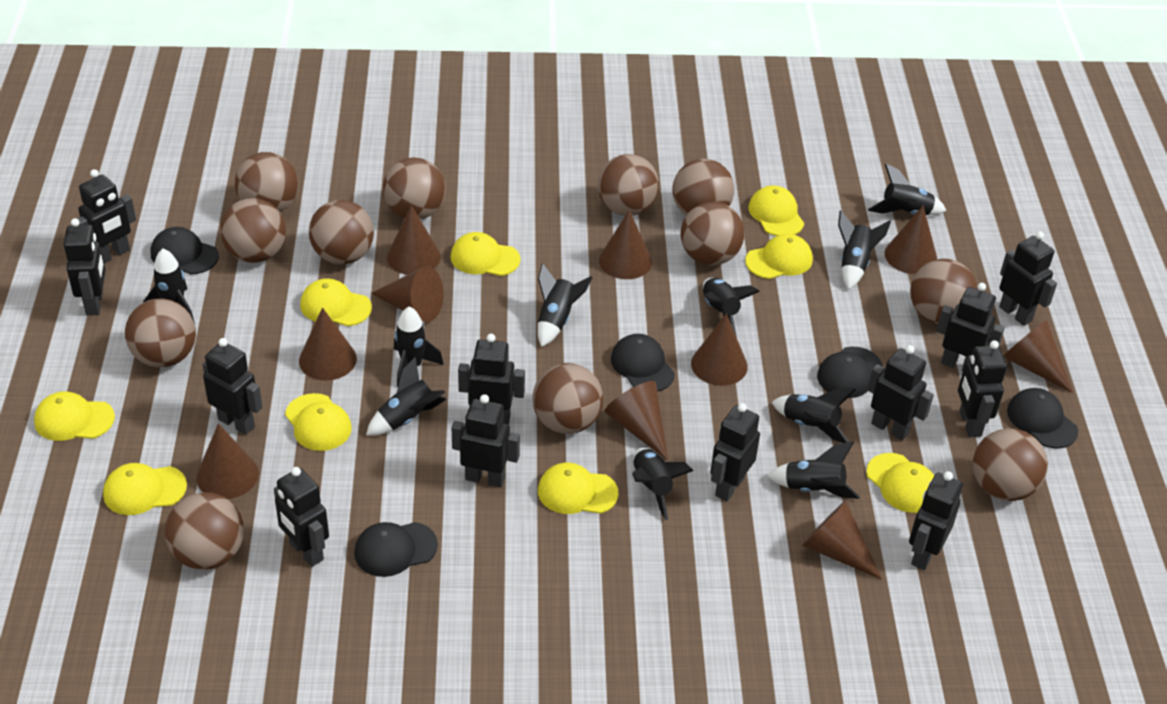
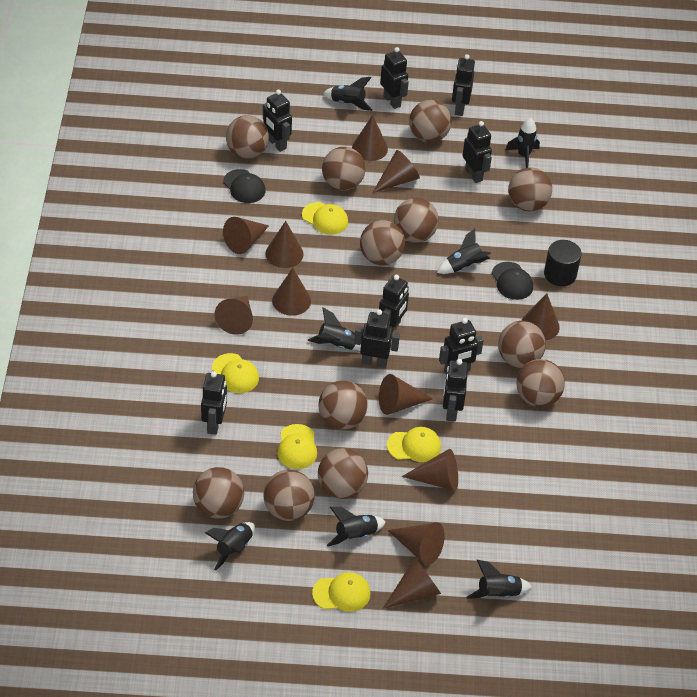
black cap: 5 -> 2
black cylinder: 0 -> 1
black robot: 12 -> 9
black rocket: 10 -> 7
brown cone: 10 -> 11
yellow cap: 9 -> 5

